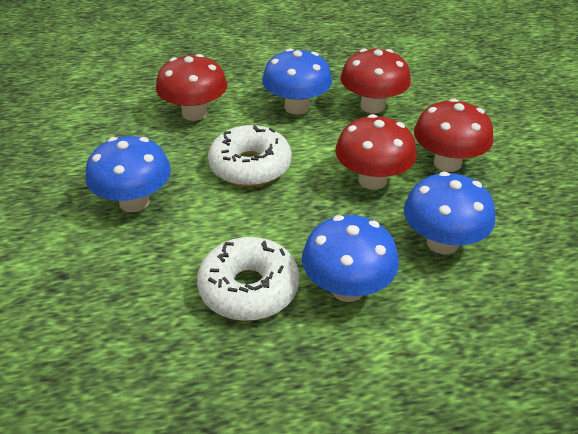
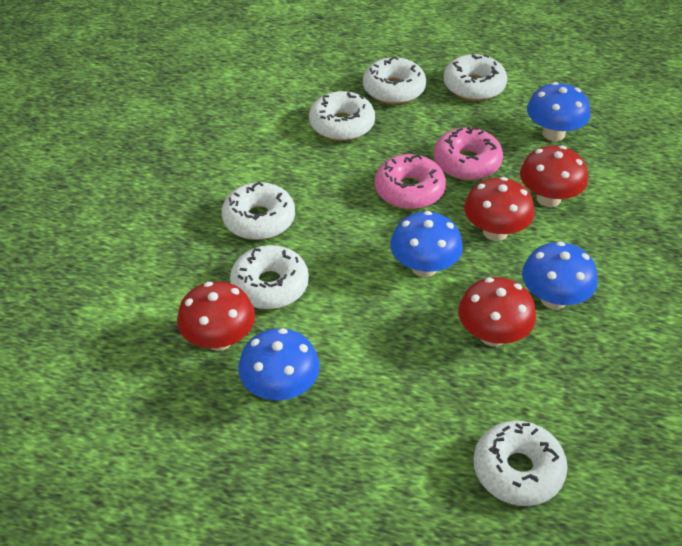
pink donut: 0 -> 2
white donut: 2 -> 6

